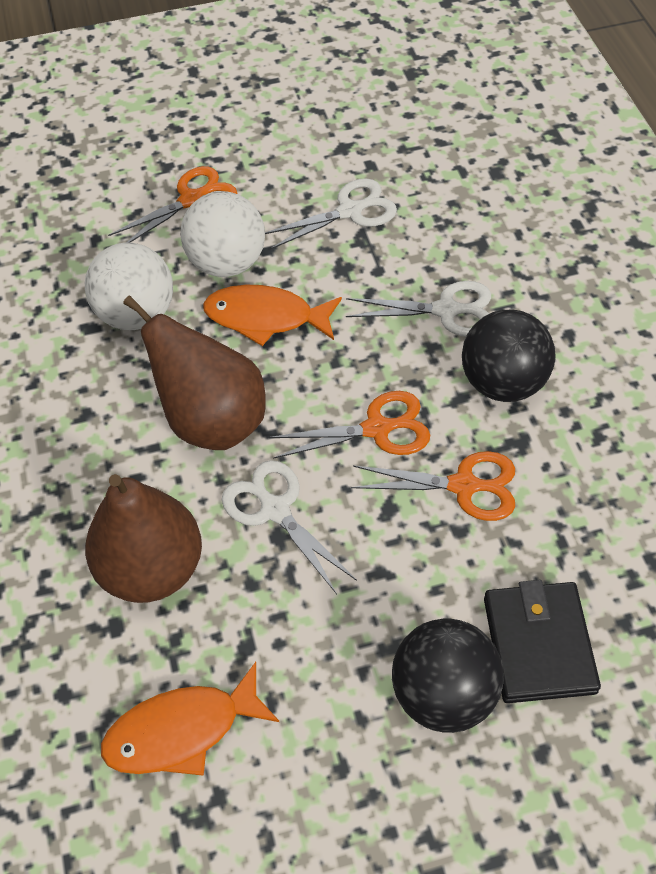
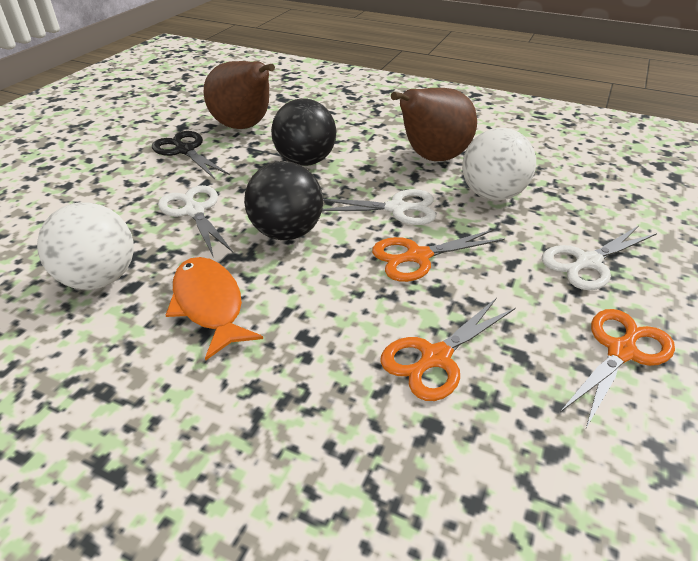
black scissors: 0 -> 1
black wallet: 1 -> 0
orange fish: 2 -> 1

